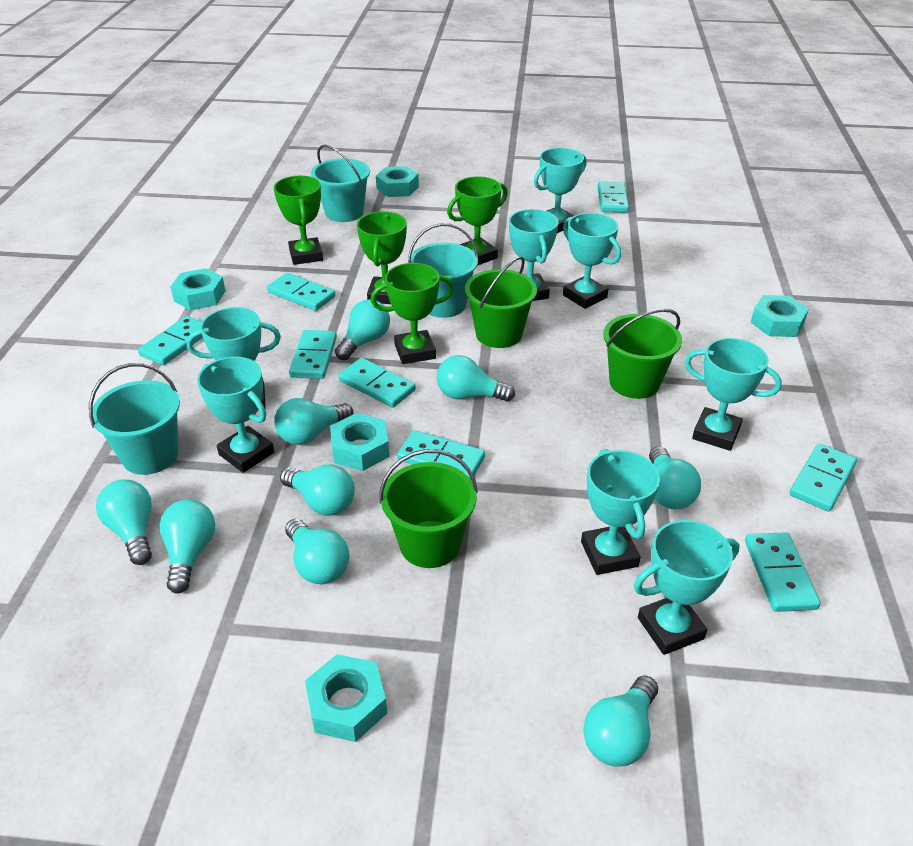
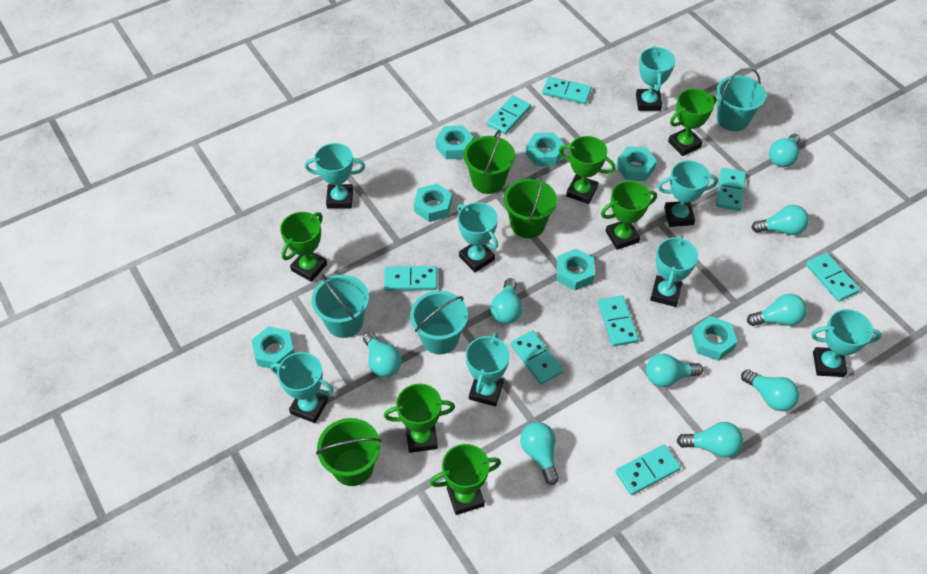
green trophy: 4 -> 6
turquoise nut: 5 -> 7

